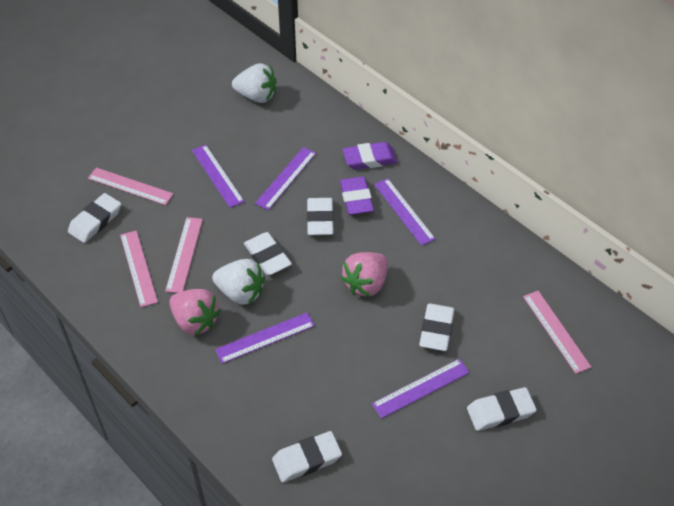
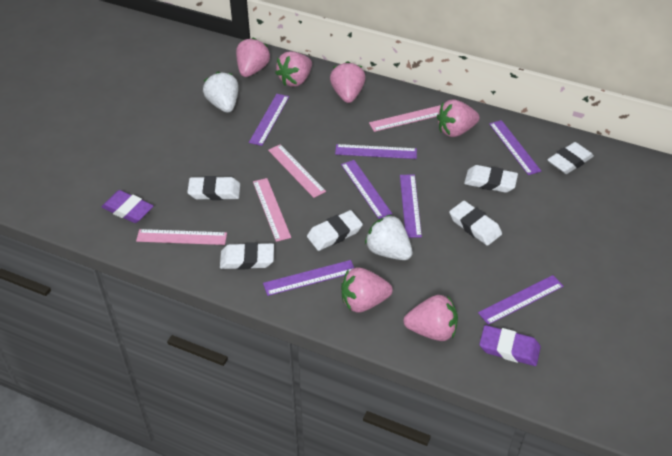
pink strawberry: 2 -> 6
purple ruler: 5 -> 7

